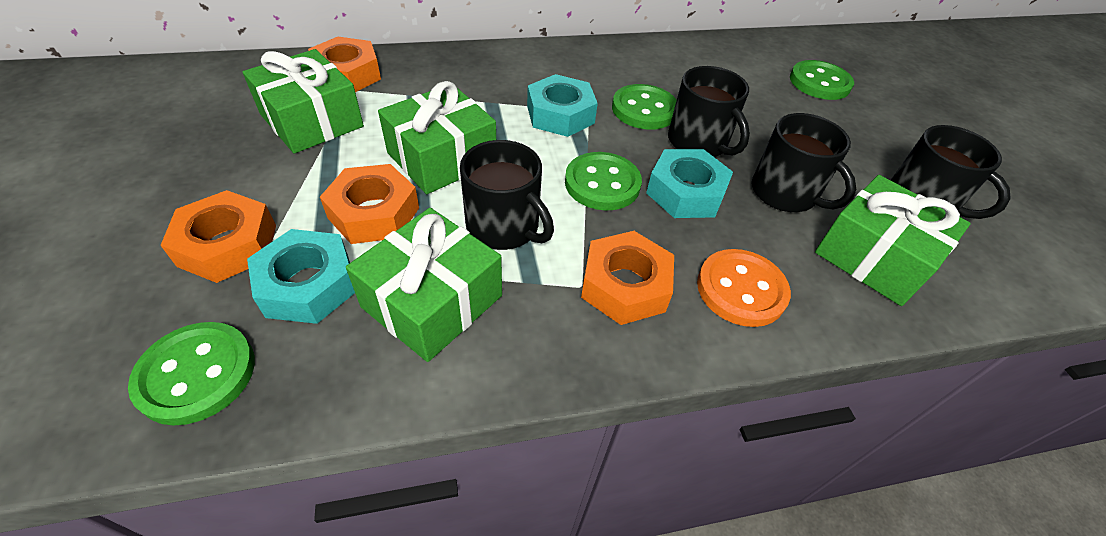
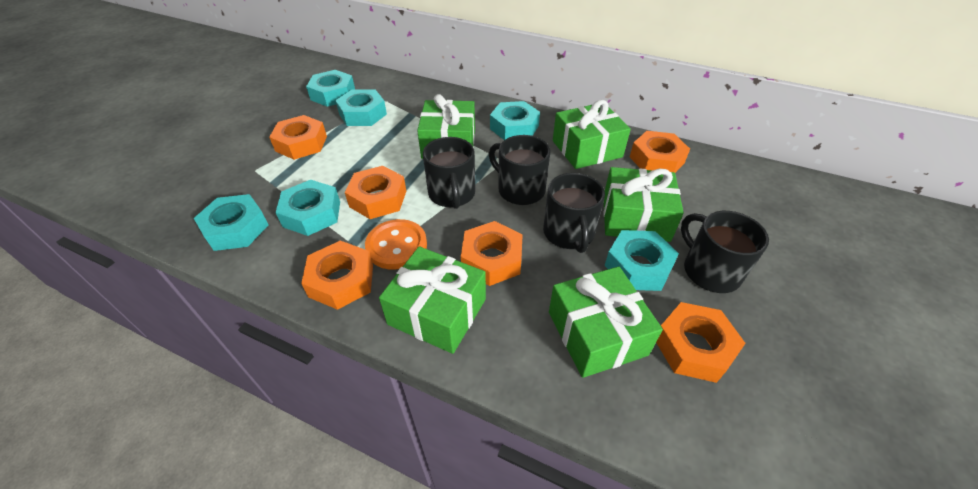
green button: 4 -> 0
green gift: 4 -> 5
orange nut: 4 -> 6
turquoise nut: 3 -> 6

